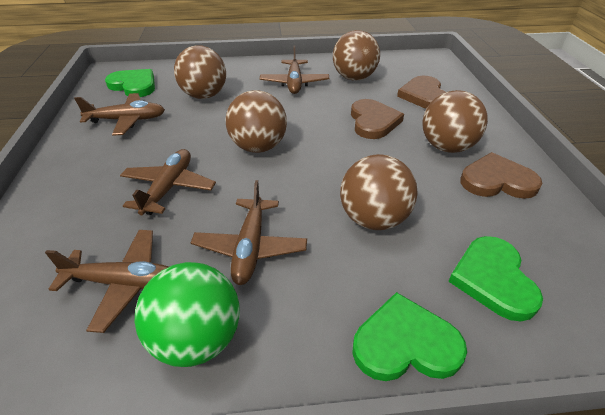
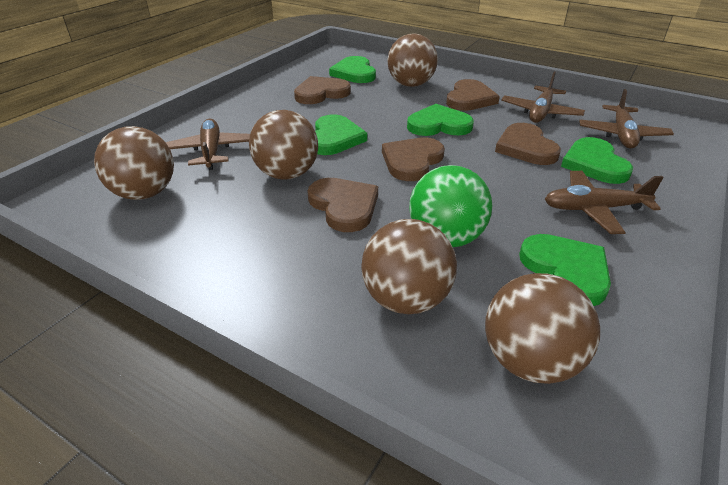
brown heart: 3 -> 5
brown plane: 5 -> 4
green heart: 3 -> 5

